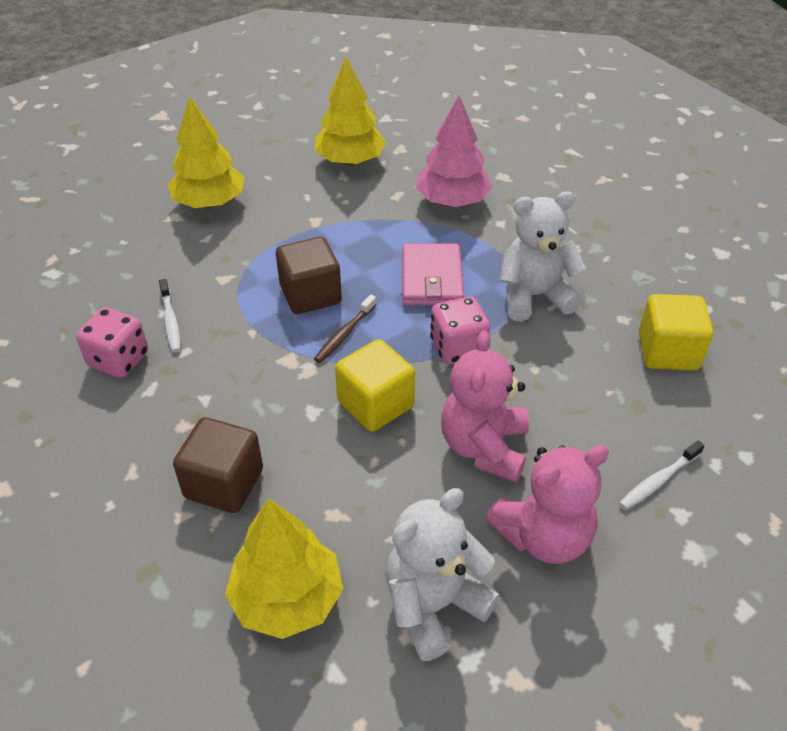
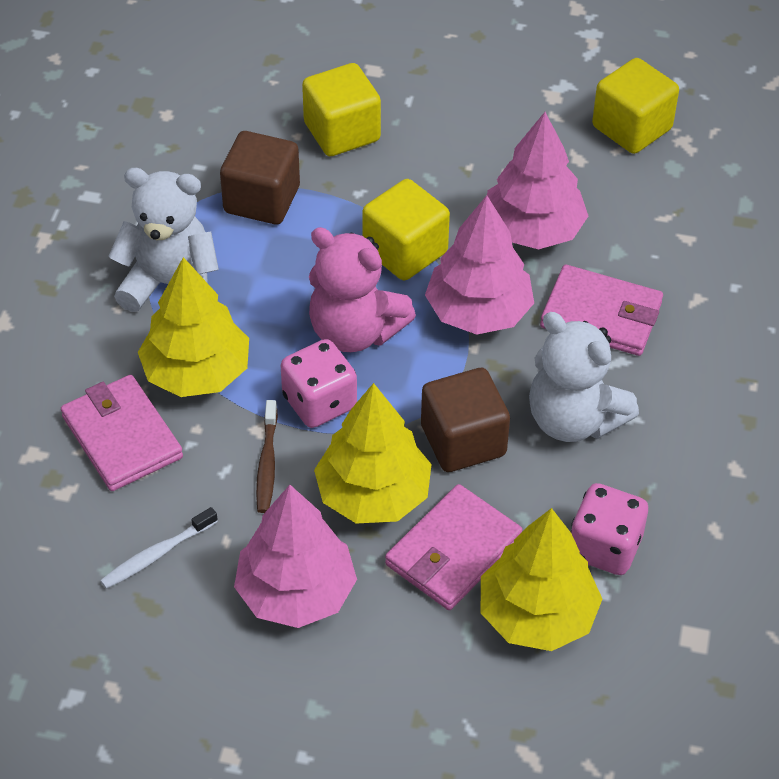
pink teddy bear: 2 -> 1
pink tree: 1 -> 3
pink wallet: 1 -> 3
white toothbrush: 2 -> 1
yellow cube: 2 -> 3

